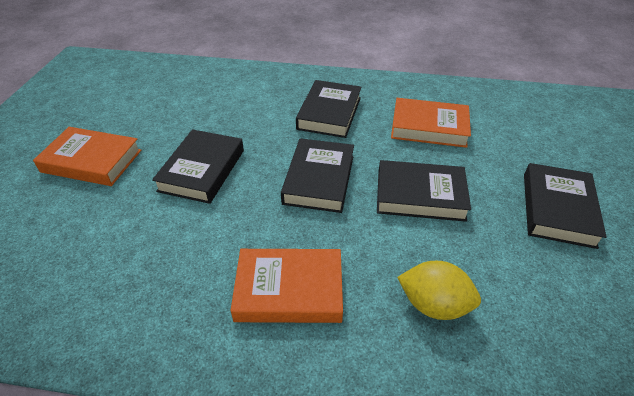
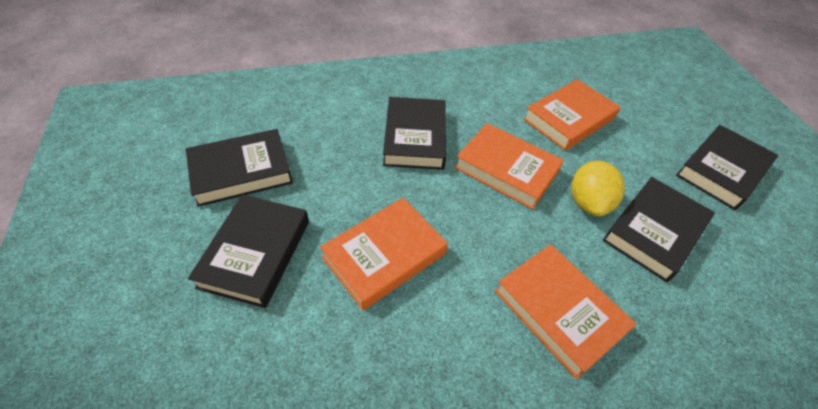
orange book: 3 -> 4

